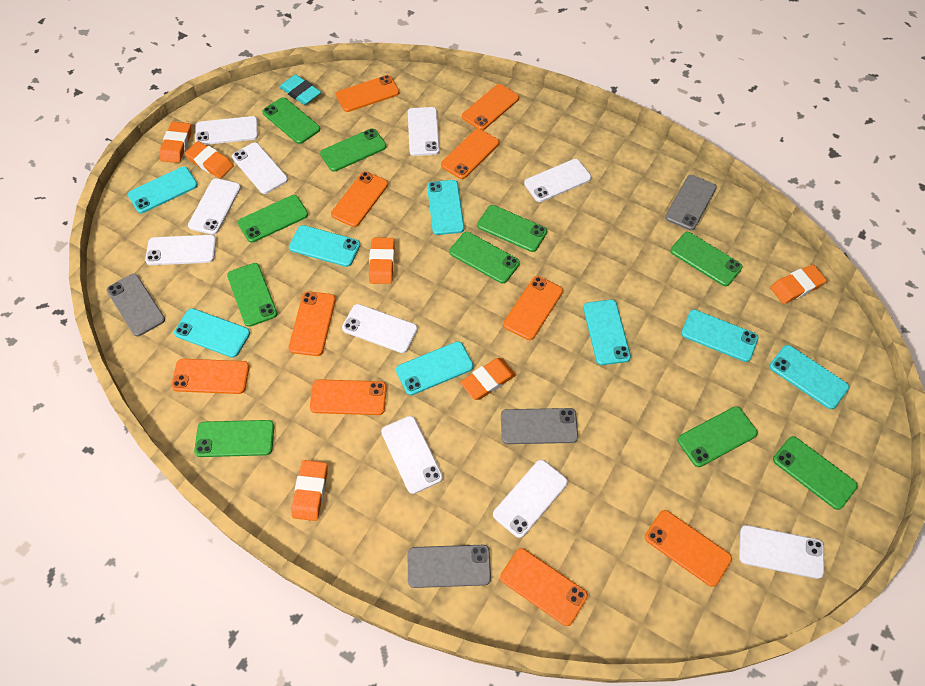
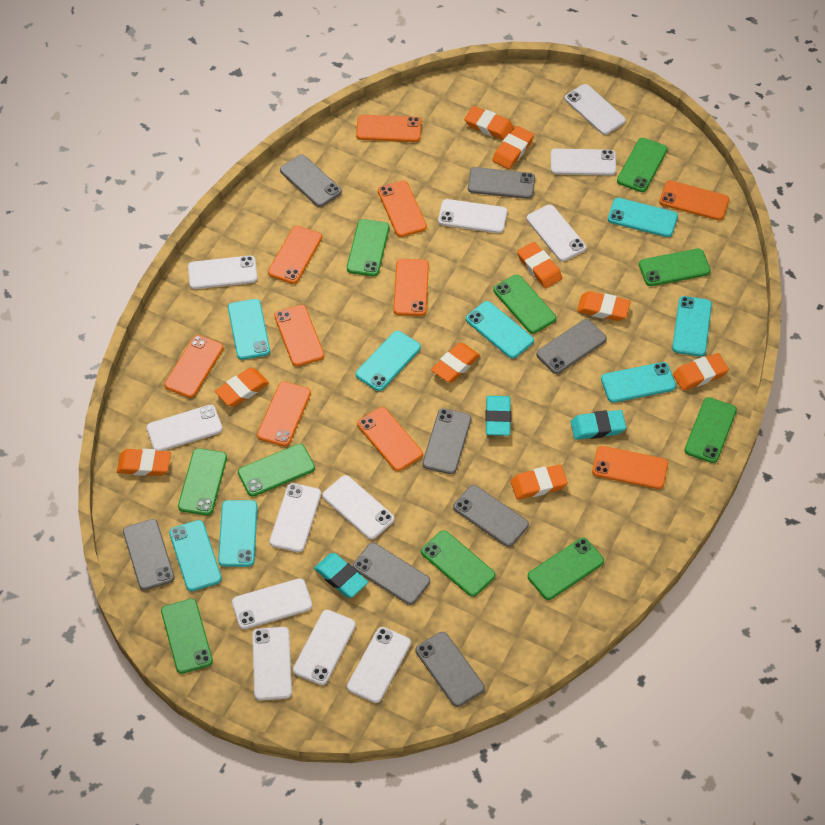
grey phone: 4 -> 8
orange eraser: 6 -> 9
turquoise eraser: 1 -> 3
white phone: 10 -> 12

